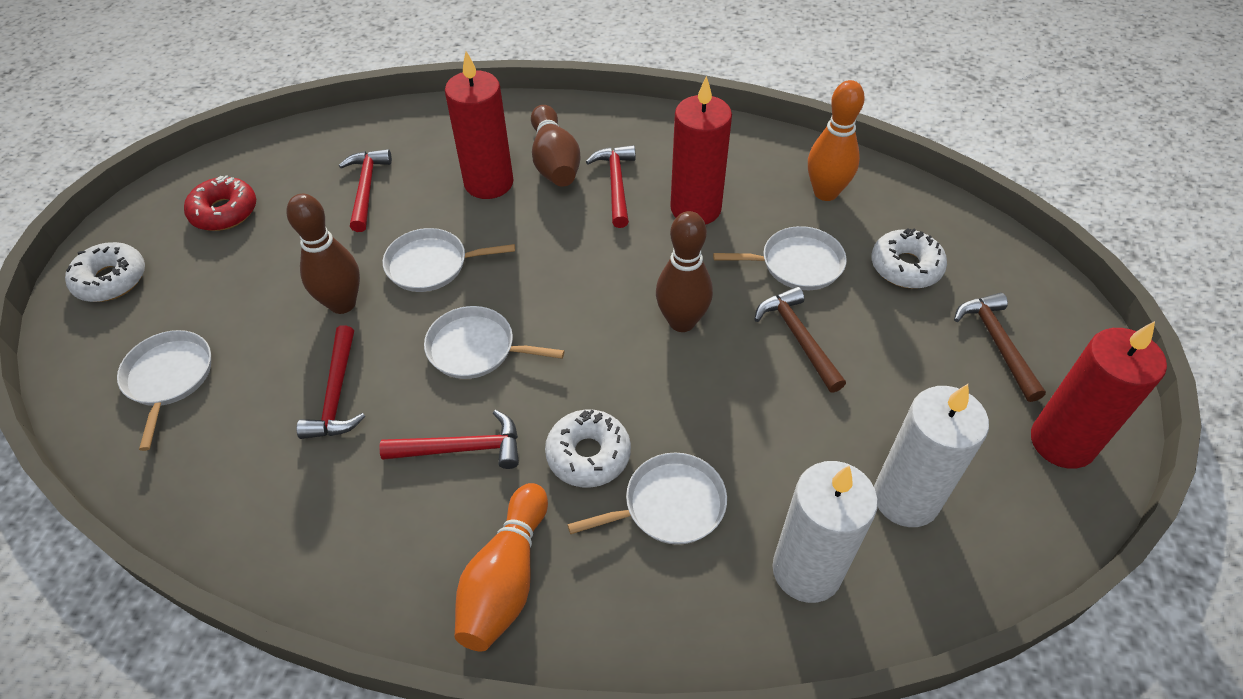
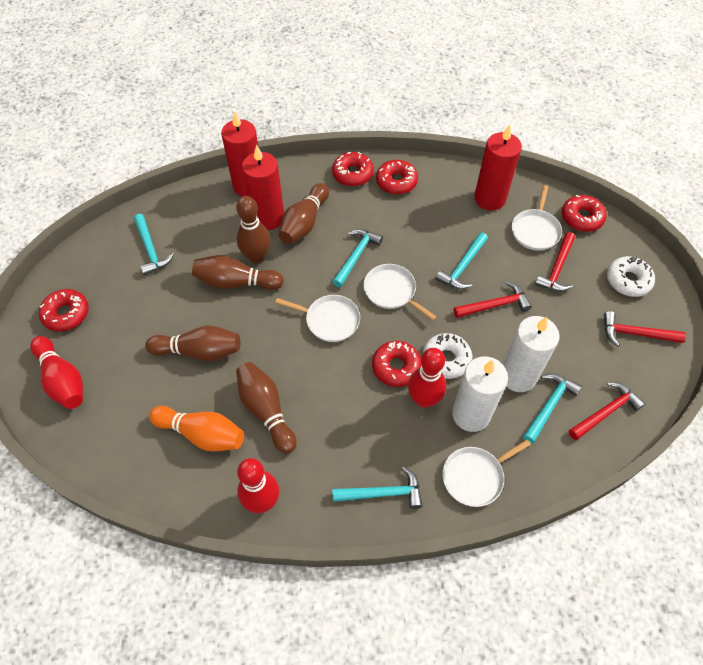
brown bowling pin: 3 -> 5
brown hammer: 2 -> 0
orange bowling pin: 2 -> 1
red bowling pin: 0 -> 3
red donut: 1 -> 5
turquoise hammer: 0 -> 5
white donut: 3 -> 2
white pan: 5 -> 4

